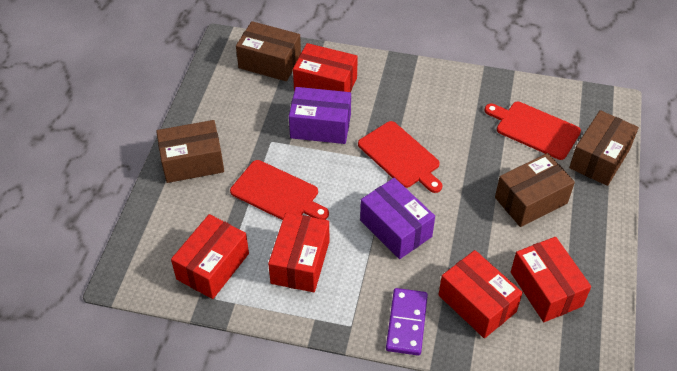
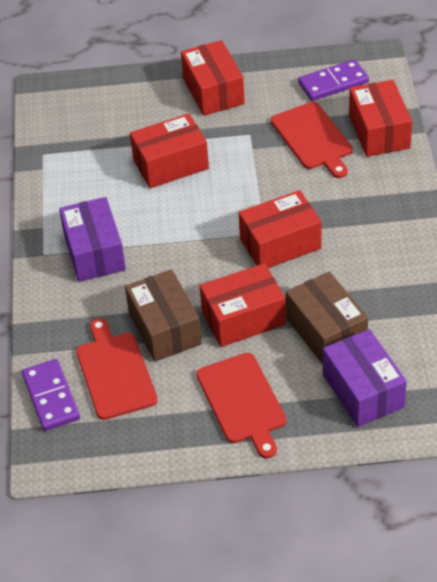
brown box: 4 -> 2
purple domino: 1 -> 2

